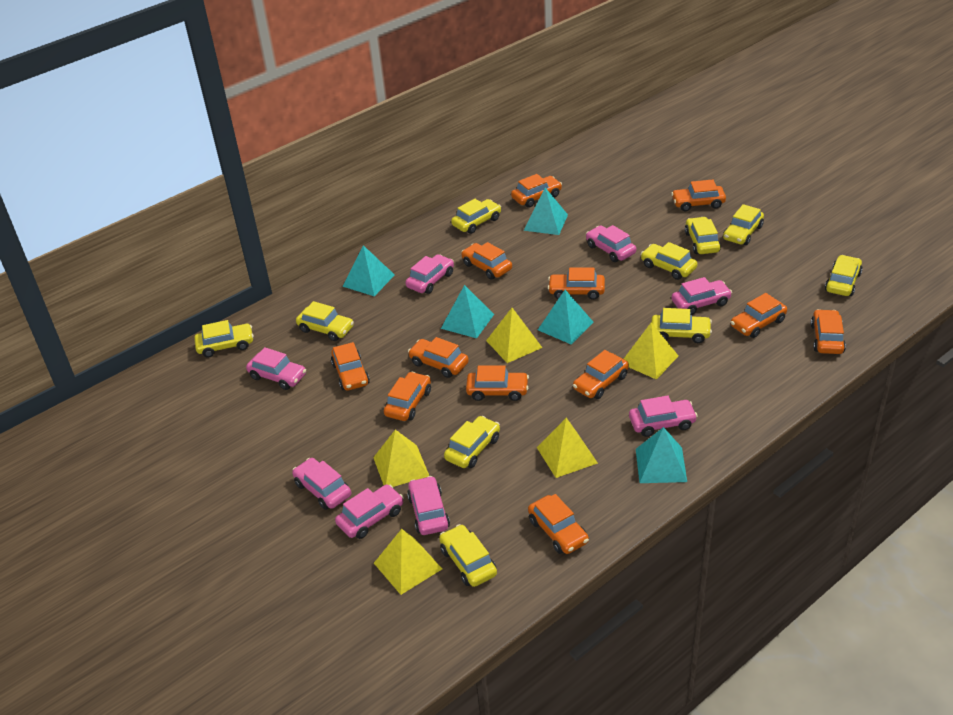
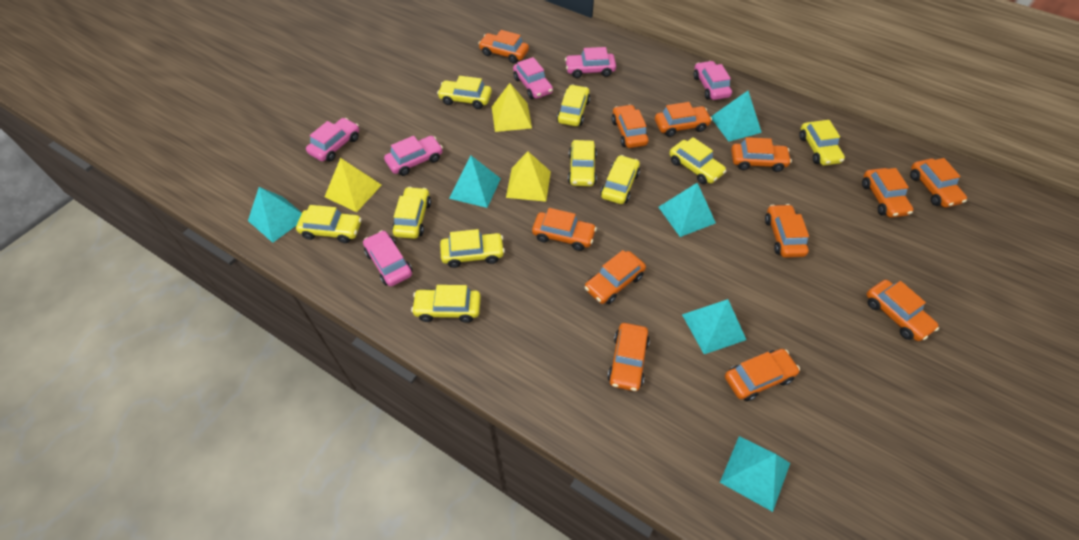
pink car: 8 -> 6
turquoise pyramid: 5 -> 6
yellow pyramid: 5 -> 3

